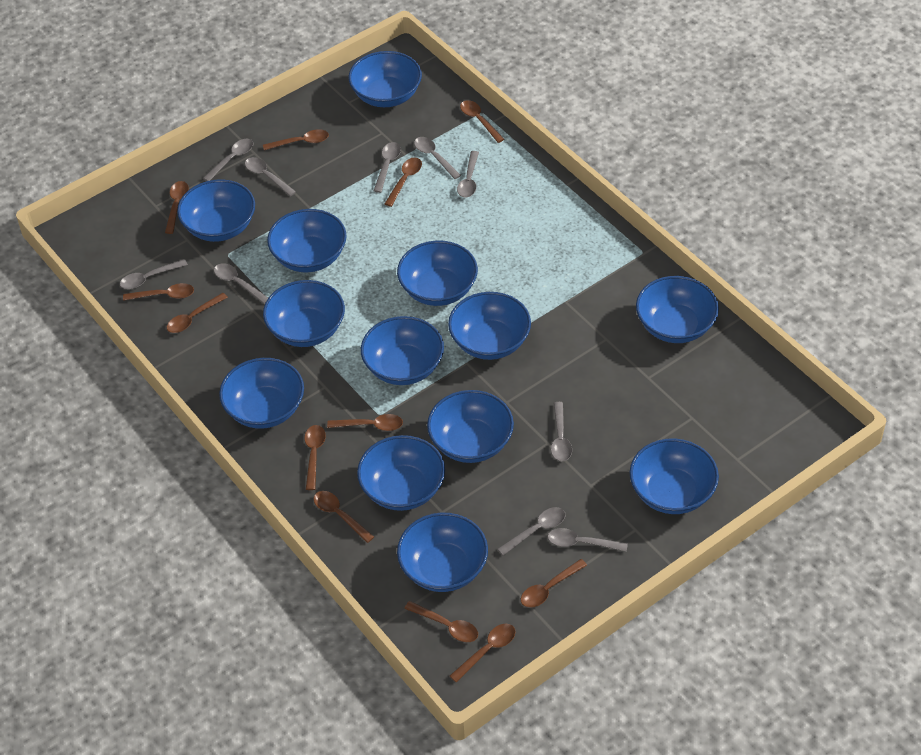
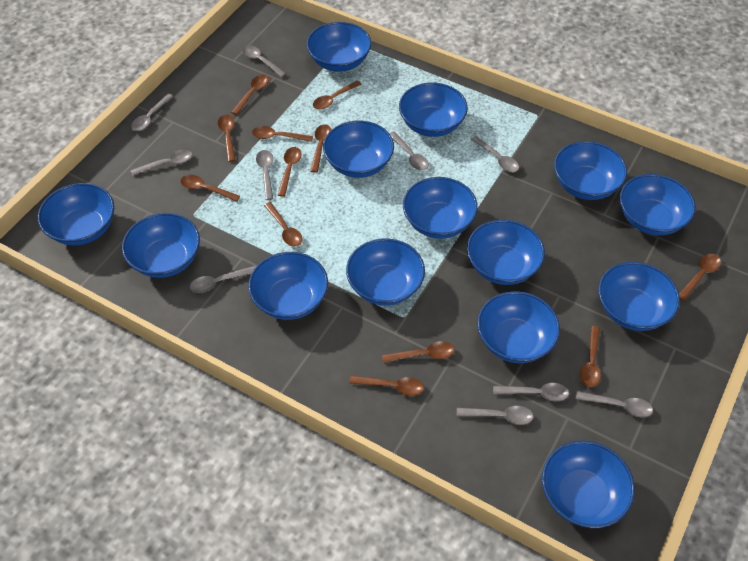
blue bowl: 13 -> 14

